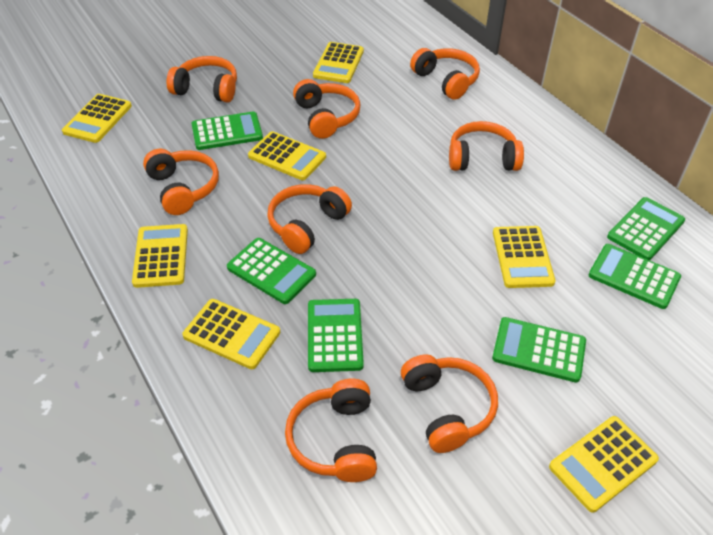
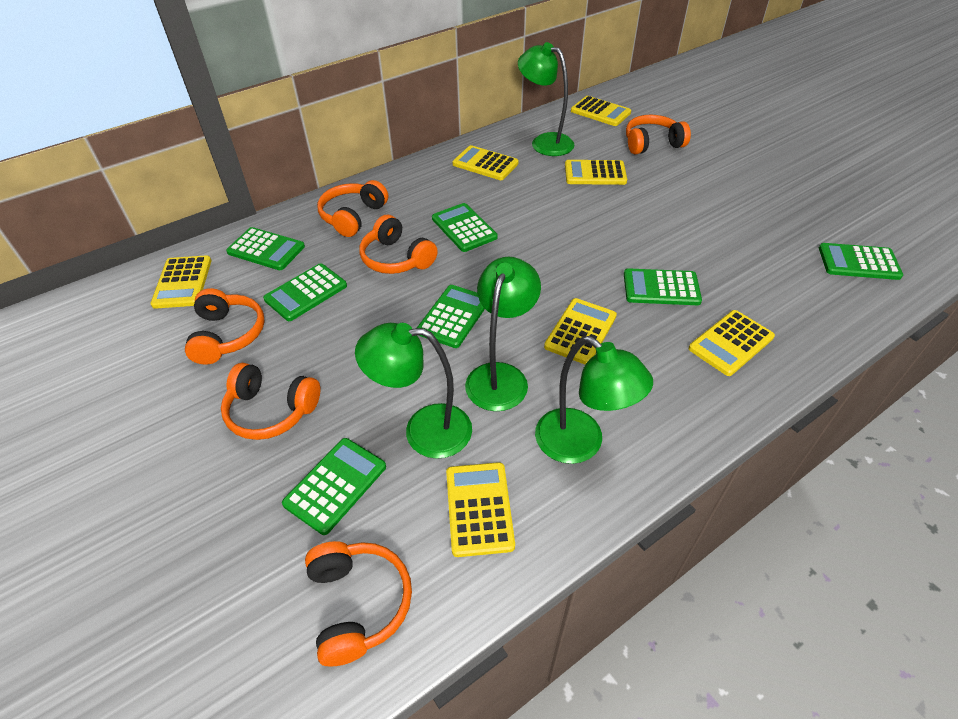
green calculator: 6 -> 7
green lamp: 0 -> 4
orange headphones: 8 -> 6

